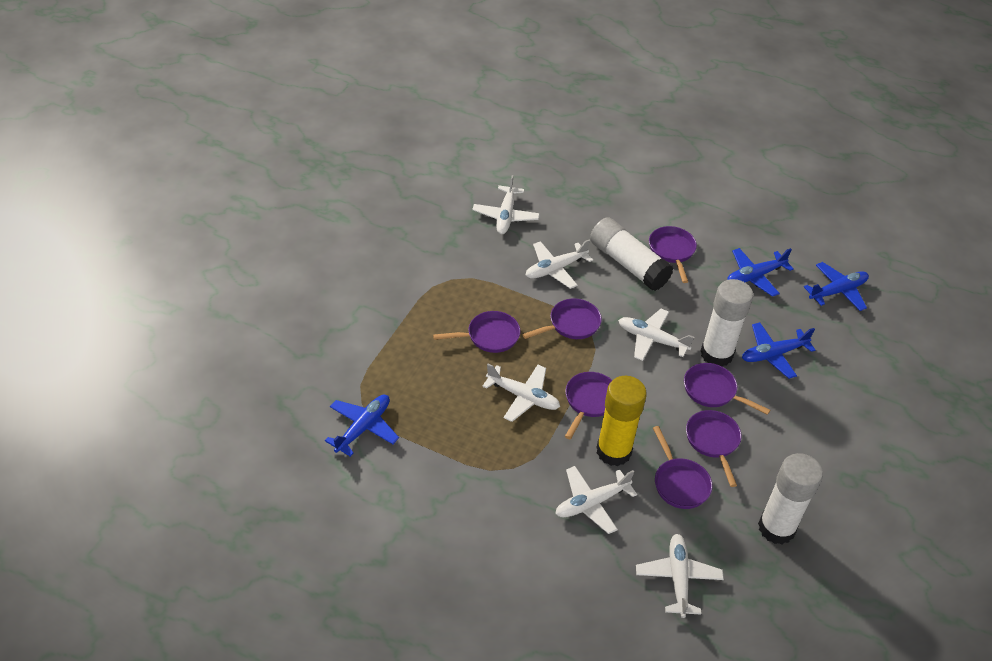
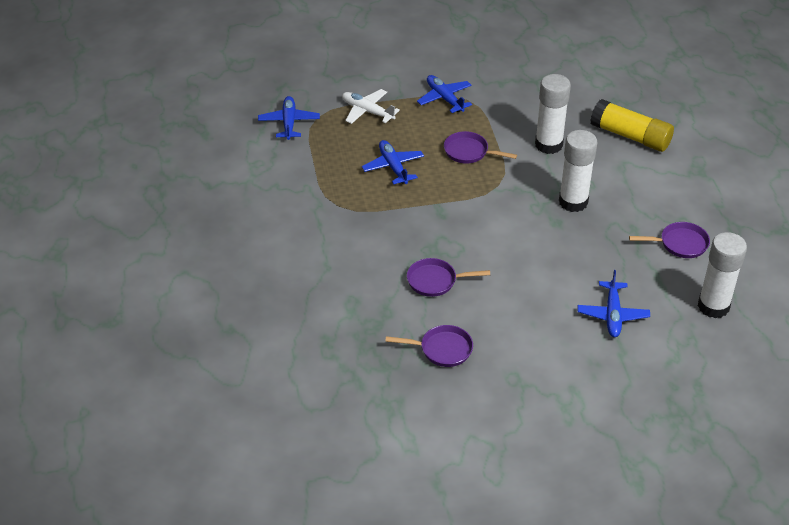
purple pan: 7 -> 4
white plane: 6 -> 1

